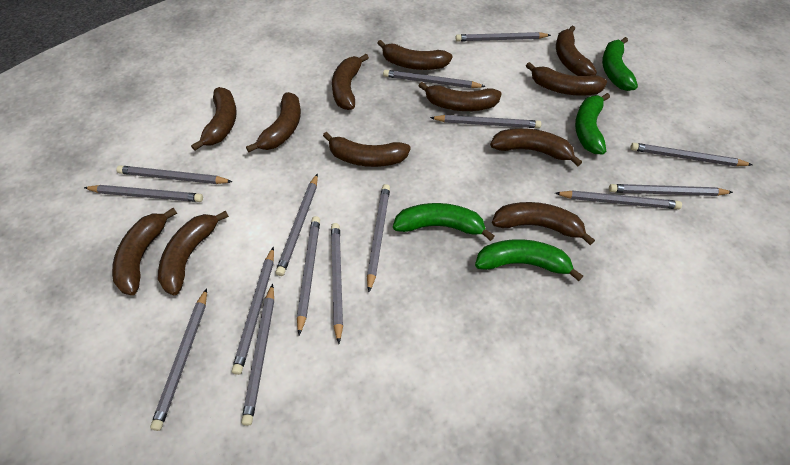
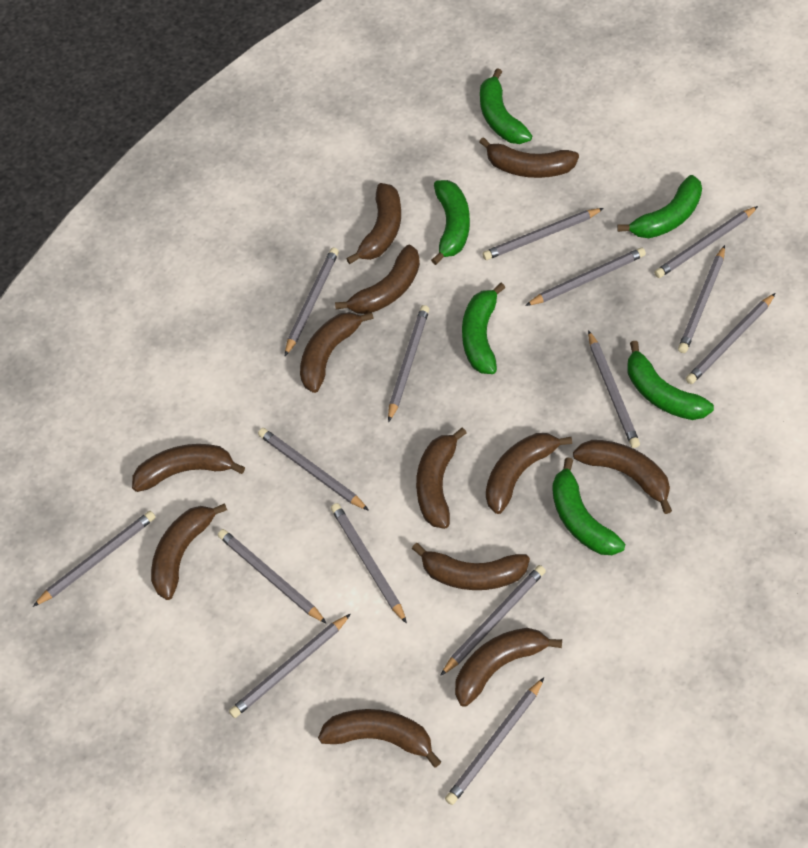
green banana: 4 -> 6

